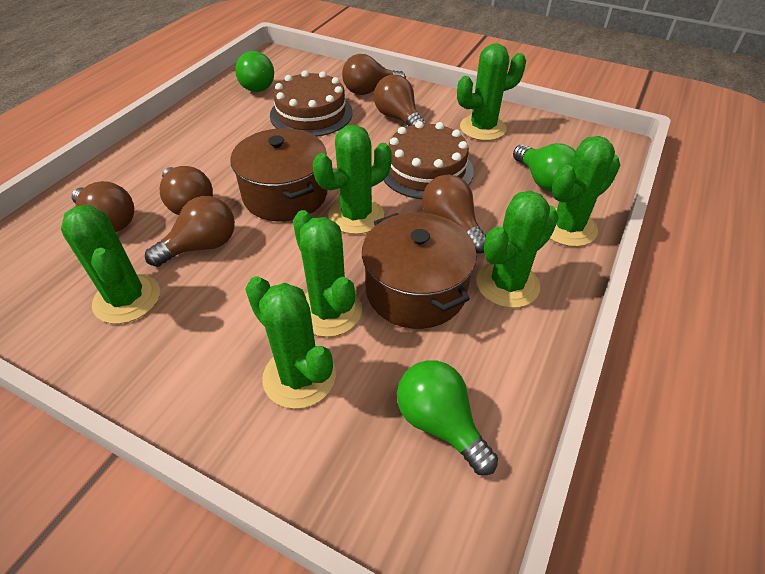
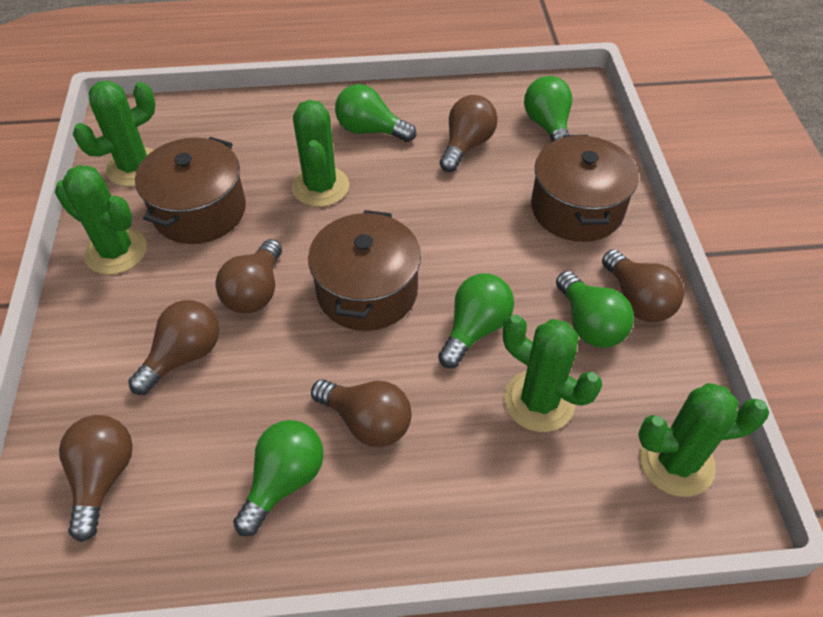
brown cake: 2 -> 0
brown pot: 2 -> 3
green cactus: 7 -> 5
green light bulb: 3 -> 5

